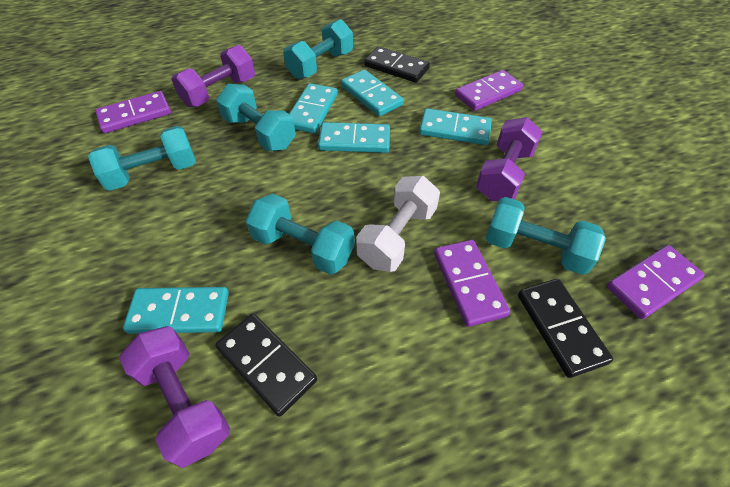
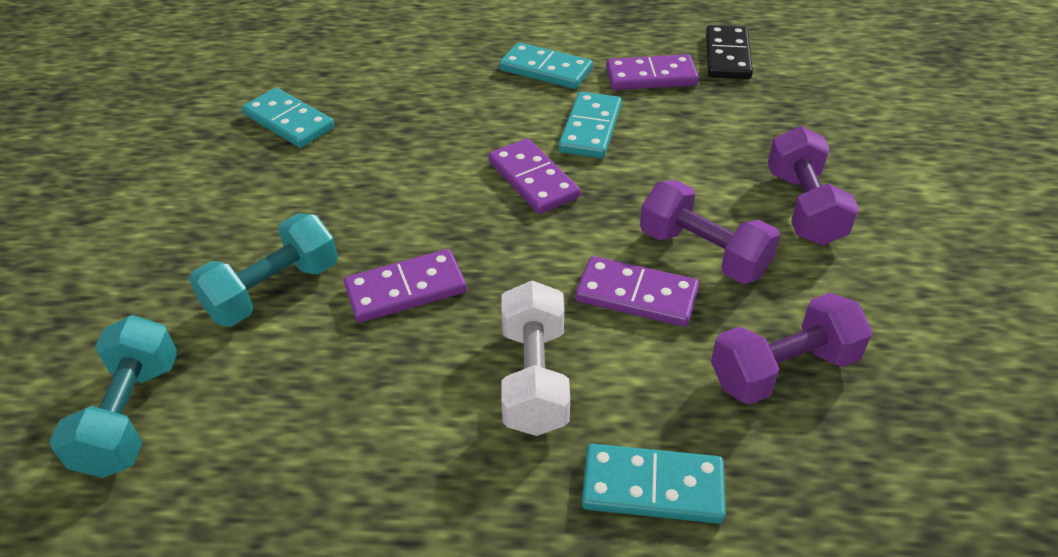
black domino: 3 -> 1
turquoise domino: 5 -> 4
turquoise dumbbell: 5 -> 2

